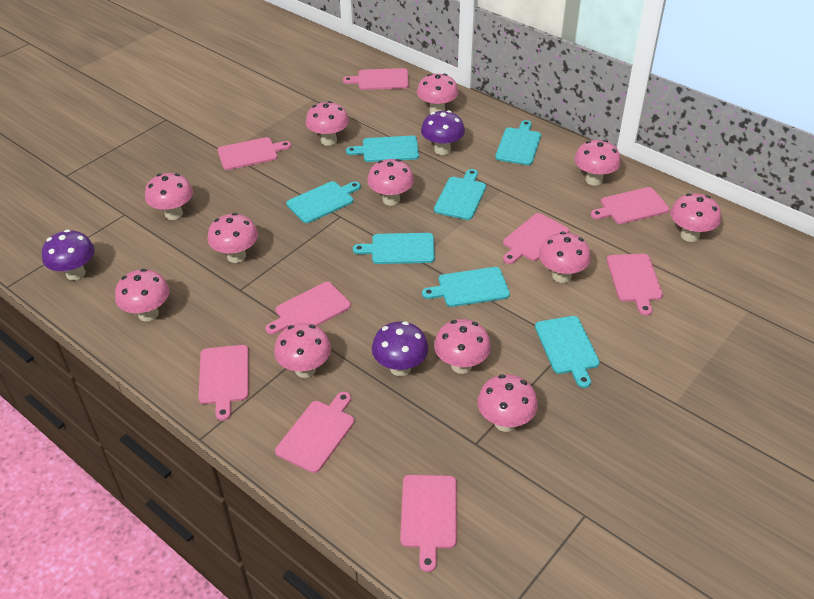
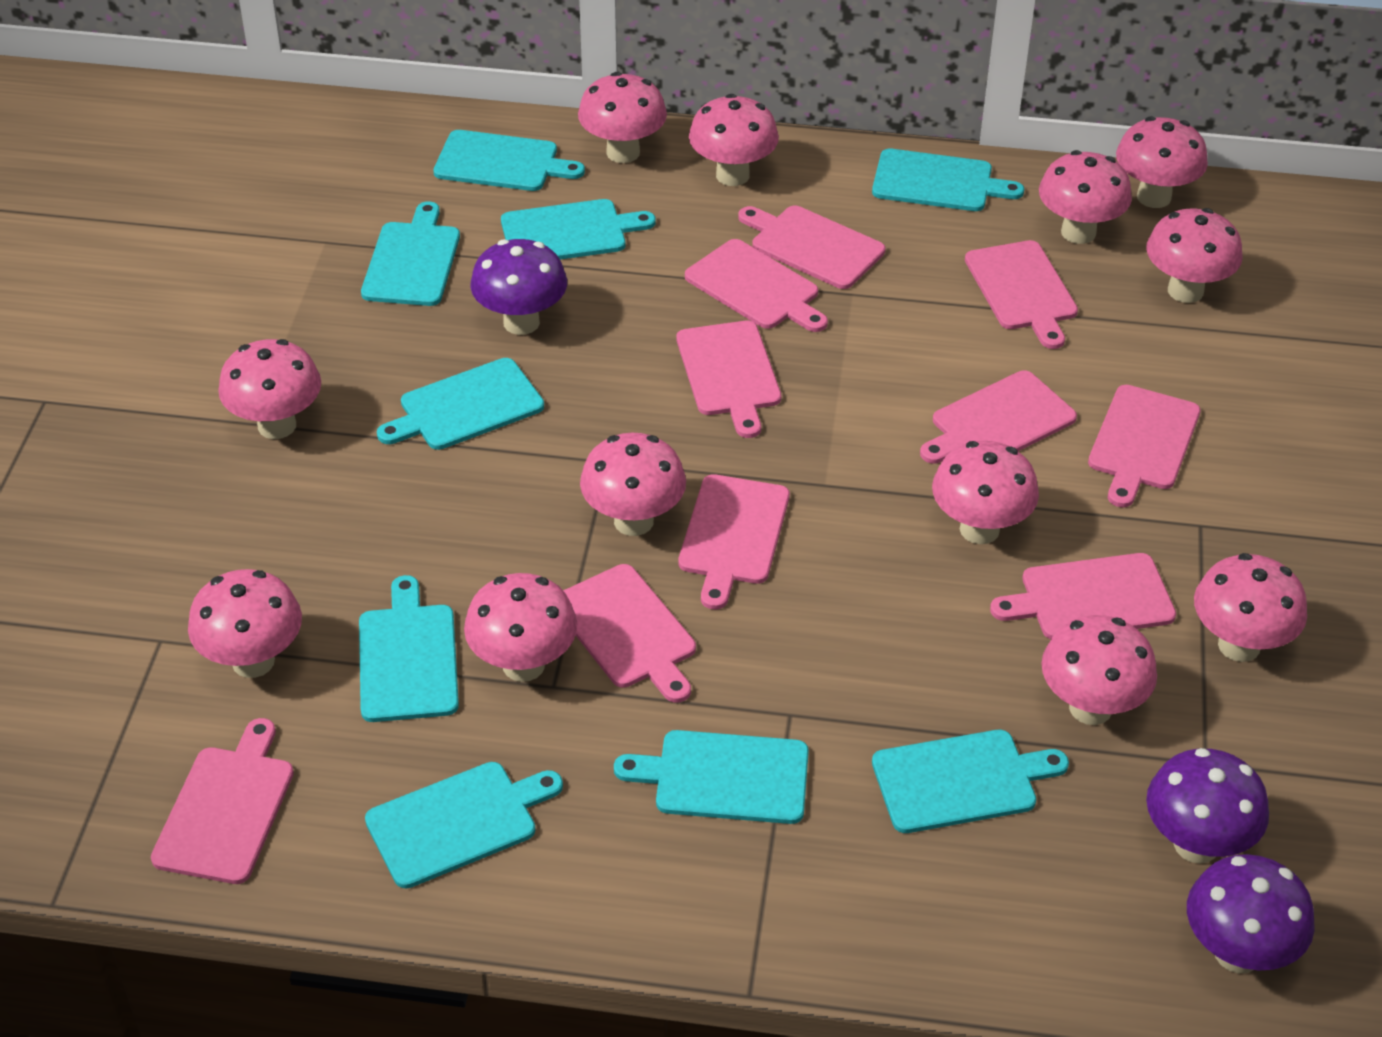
pink cutting board: 9 -> 10
turquoise cutting board: 7 -> 9

